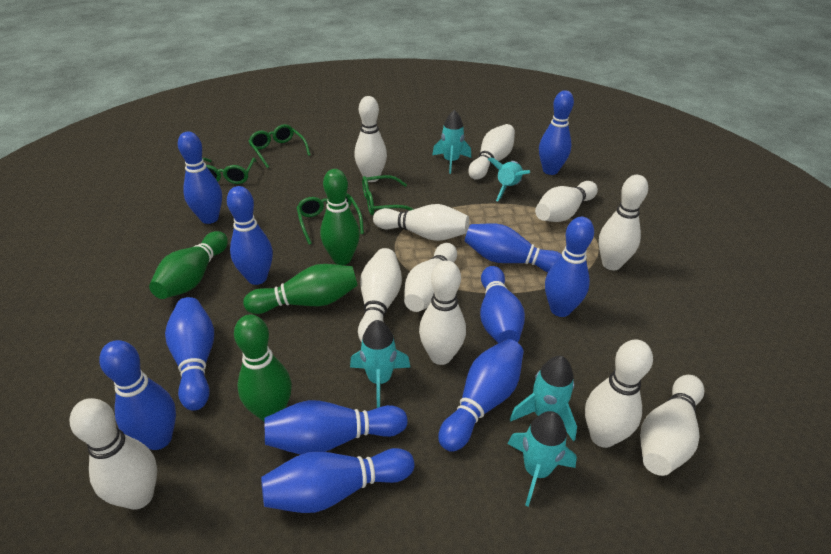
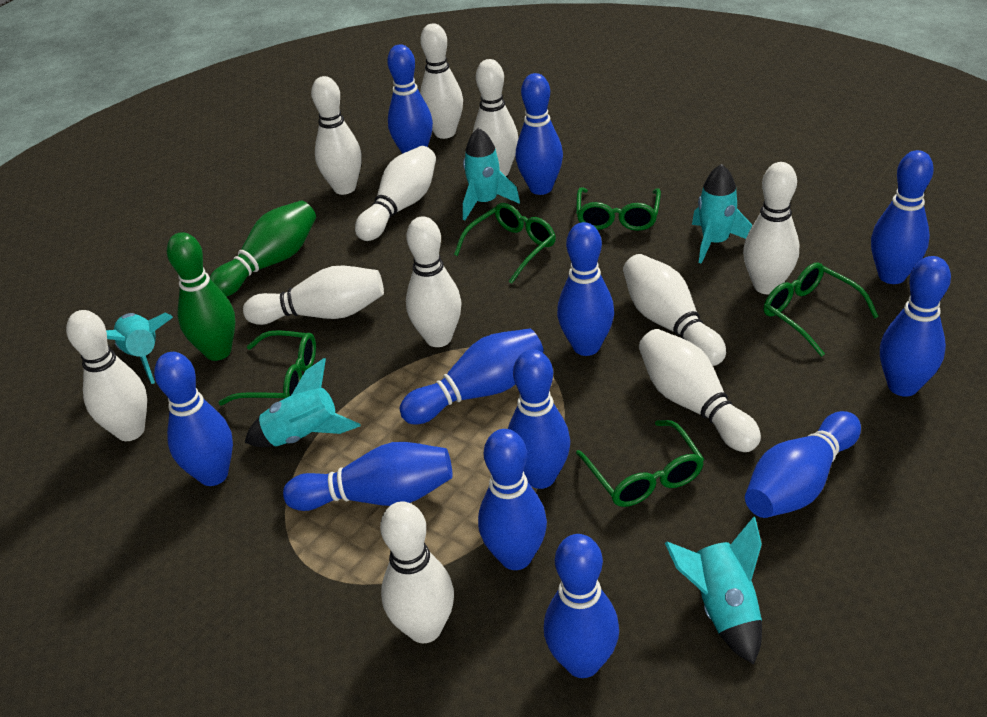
blue bowling pin: 11 -> 12
green bowling pin: 4 -> 2
green glasses: 4 -> 5

